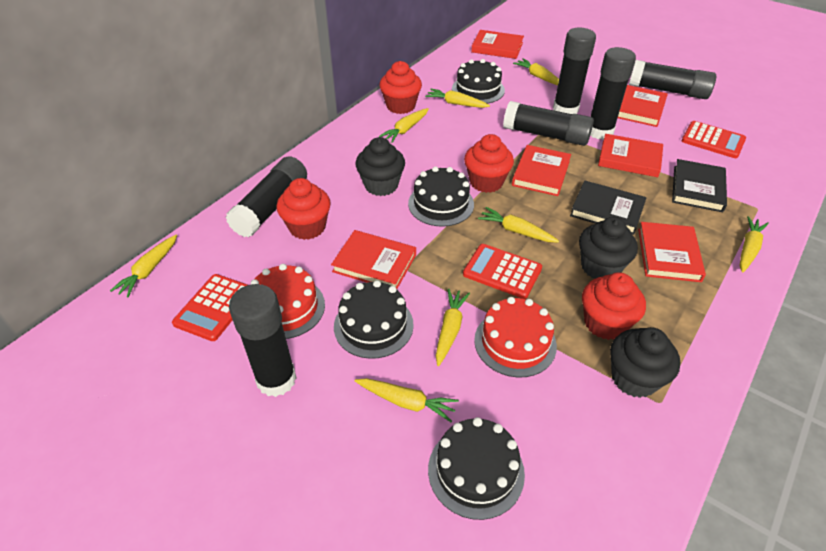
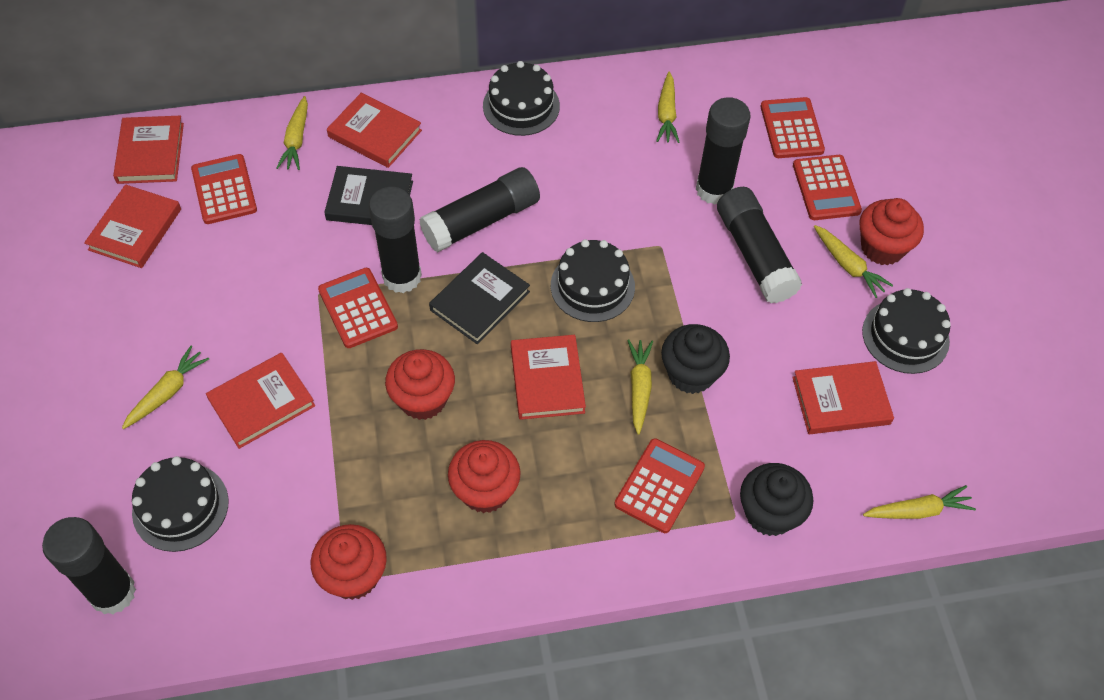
black cupcake: 3 -> 2
black glue stick: 6 -> 5
red cake: 2 -> 0
red calculator: 3 -> 5
yellow carrot: 8 -> 6

